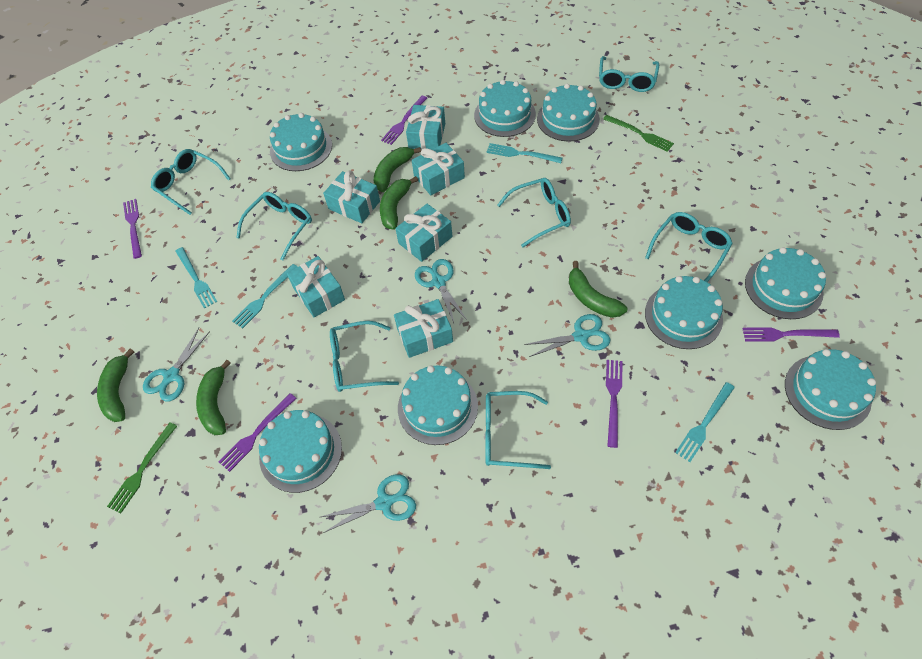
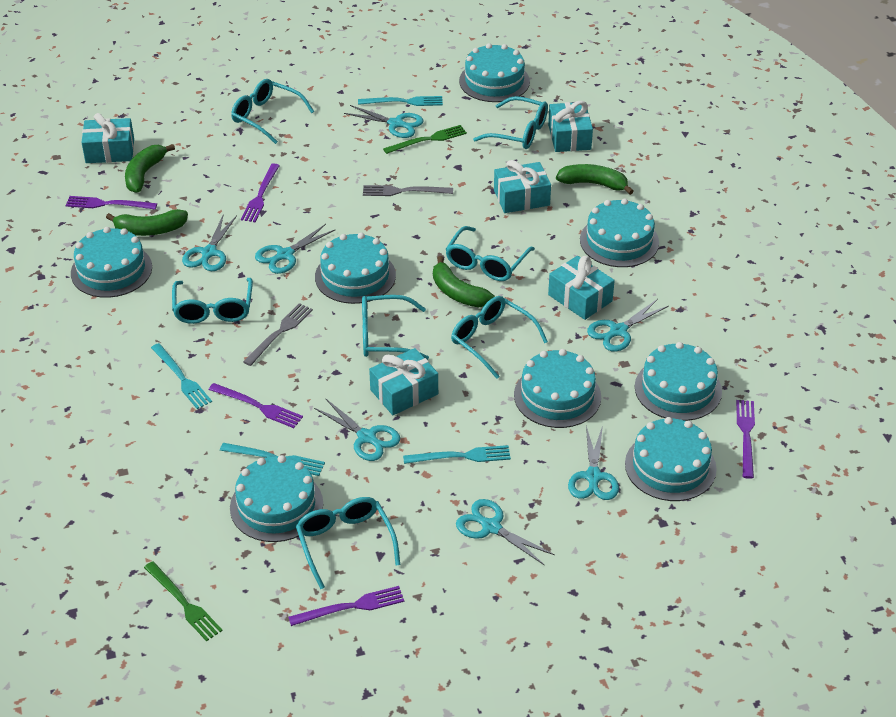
green banana: 5 -> 4
grey fork: 0 -> 2
turquoise gift: 6 -> 5
turquoise scissors: 4 -> 7

